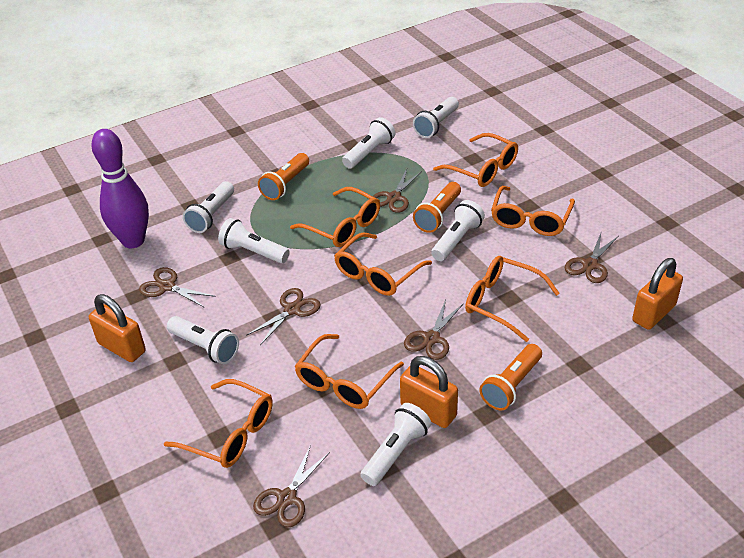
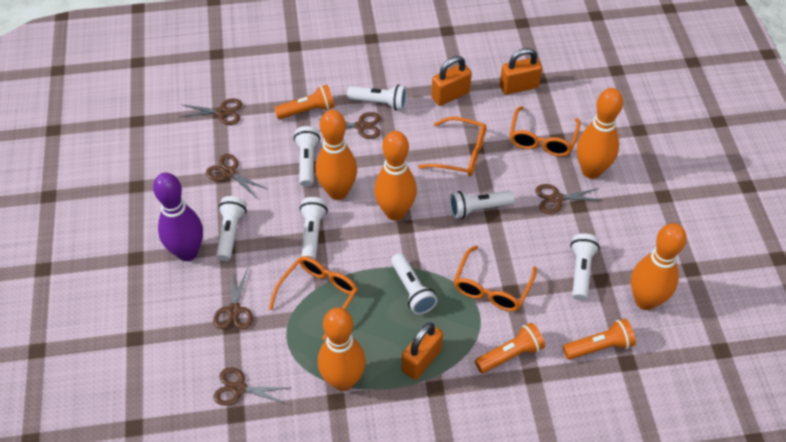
orange bowling pin: 0 -> 5
orange glasses: 7 -> 4

